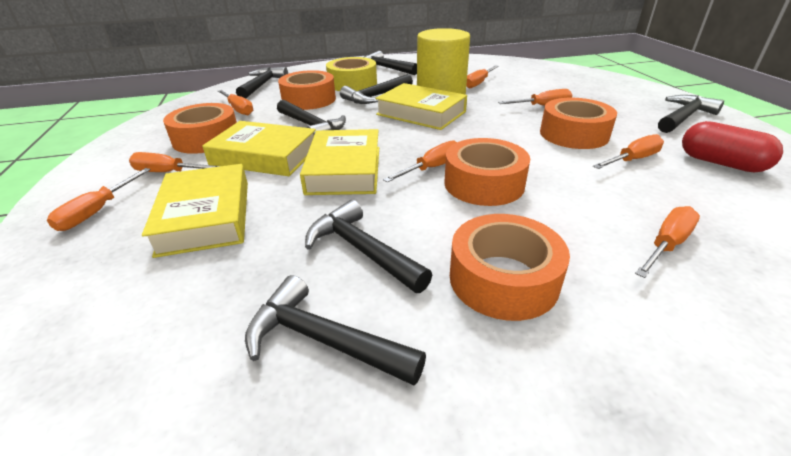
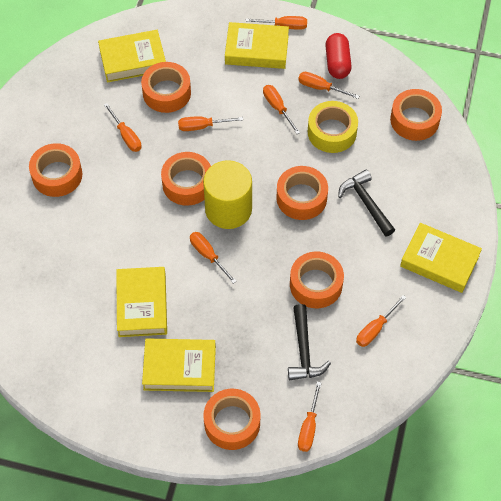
black hammer: 7 -> 2
orange tape: 5 -> 7
yellow book: 4 -> 5

